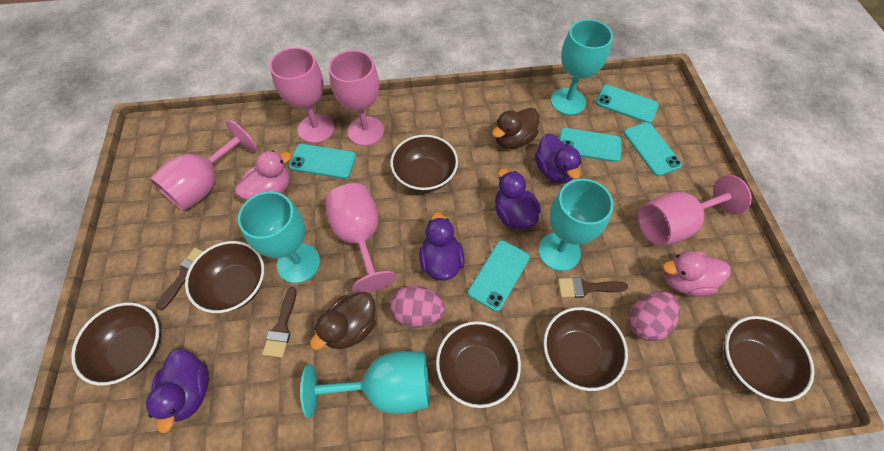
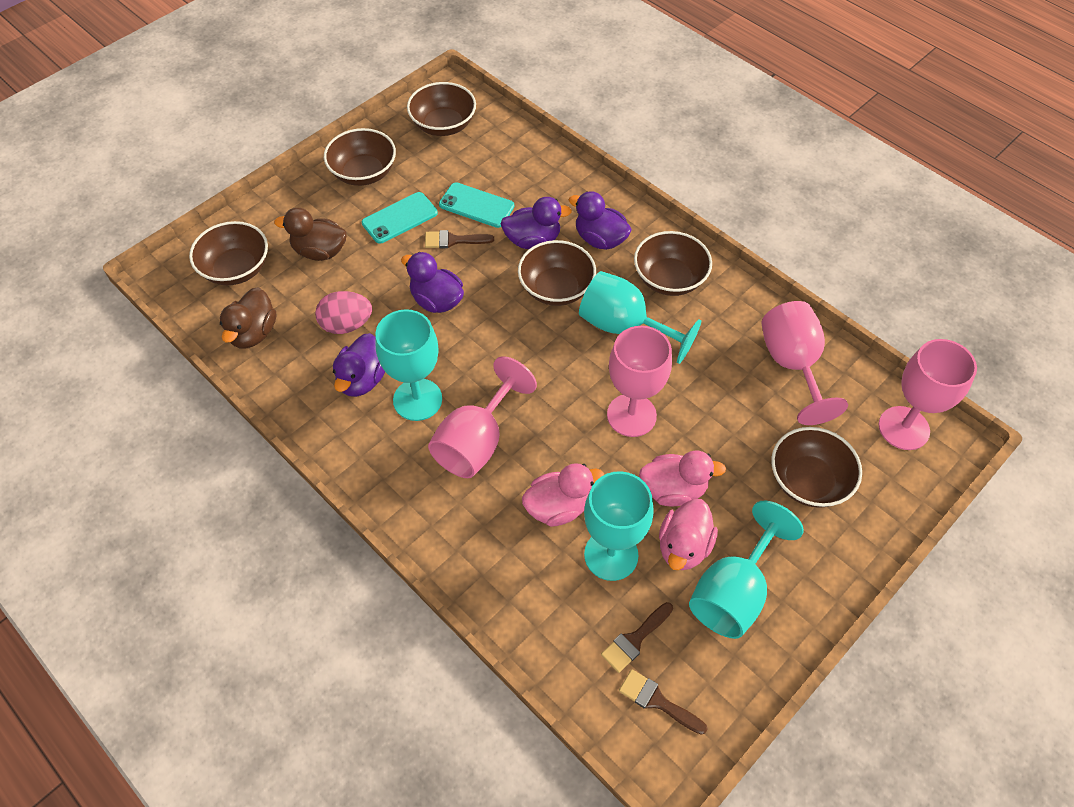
pink duck: 2 -> 3
pink egg: 2 -> 1
pink goblet: 5 -> 4
turquoise phone: 5 -> 2

